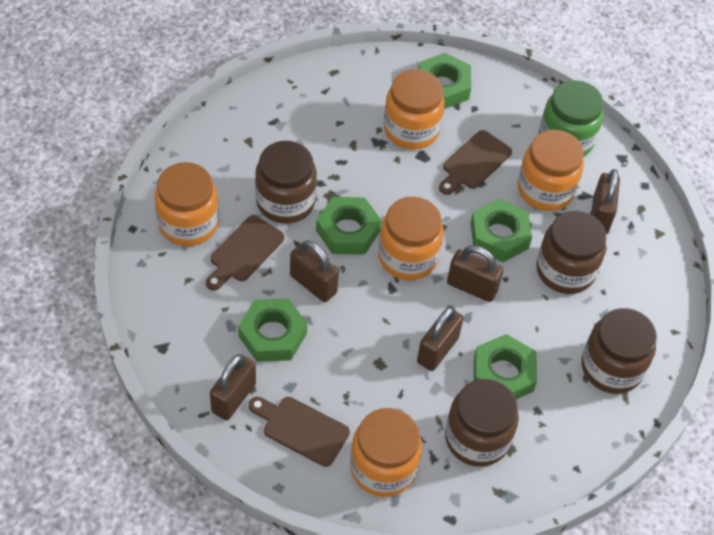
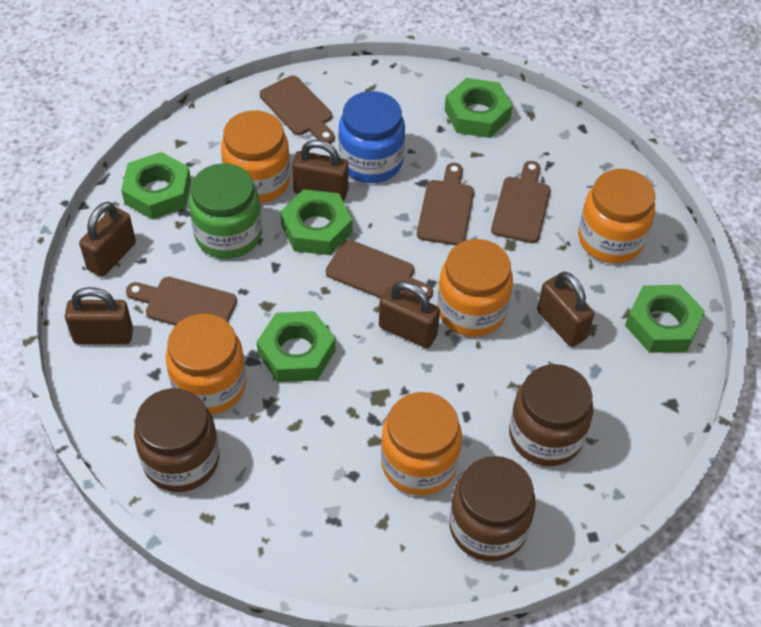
blue jar: 0 -> 1
brown cutting board: 3 -> 5
brown jar: 4 -> 3

